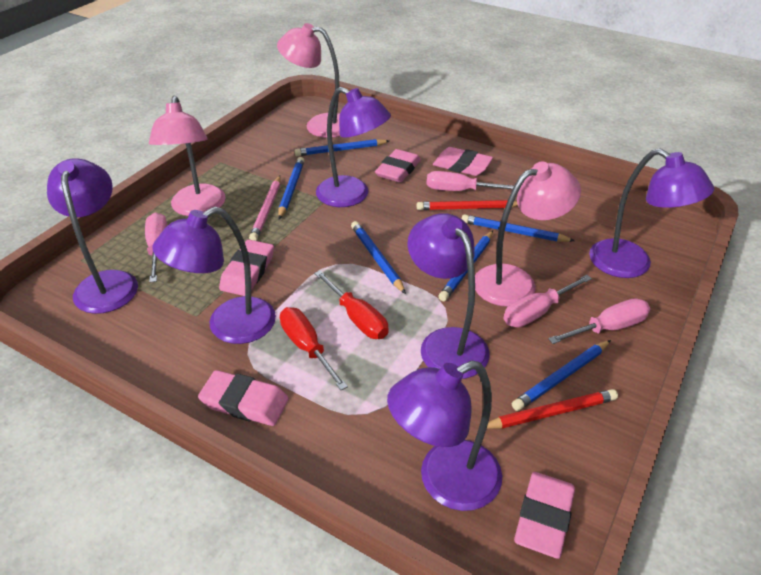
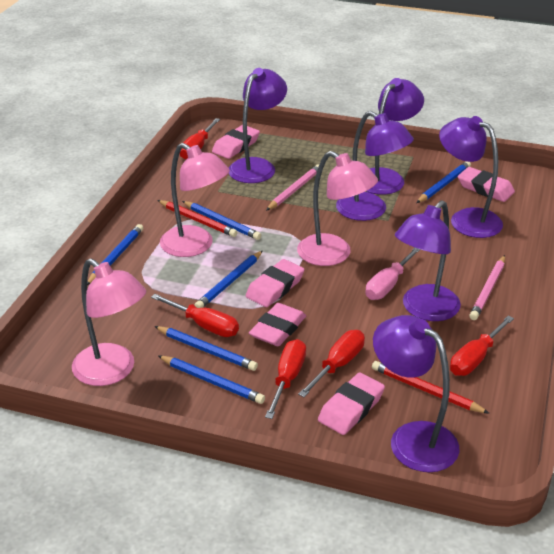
pink pencil: 1 -> 2
pink screwdriver: 4 -> 1
red screwdriver: 2 -> 5

